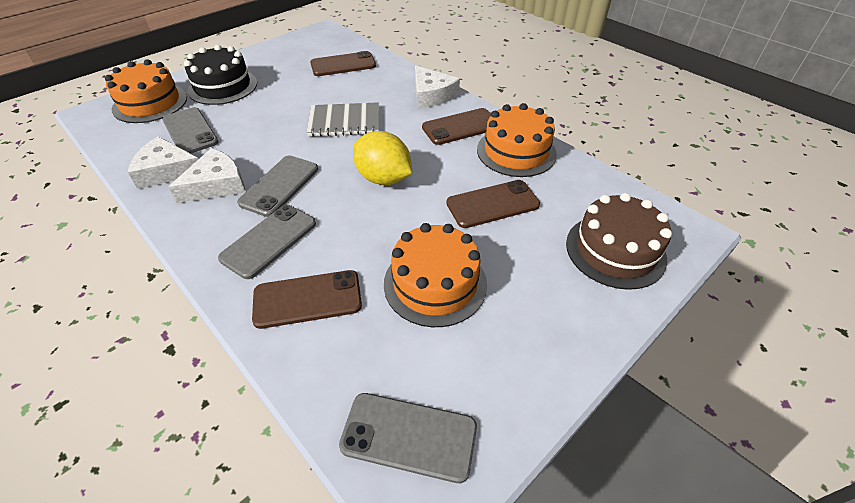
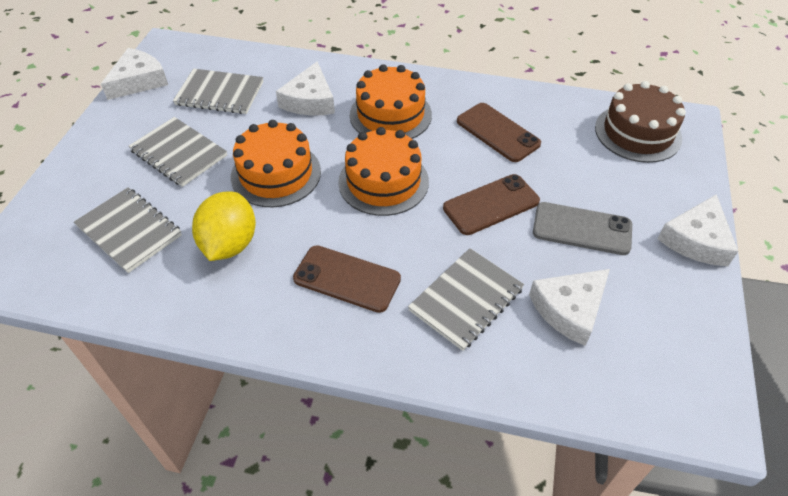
black cake: 1 -> 0
brown phone: 4 -> 3
grey notebook: 1 -> 4
grey phone: 4 -> 1
white cheese: 3 -> 4

